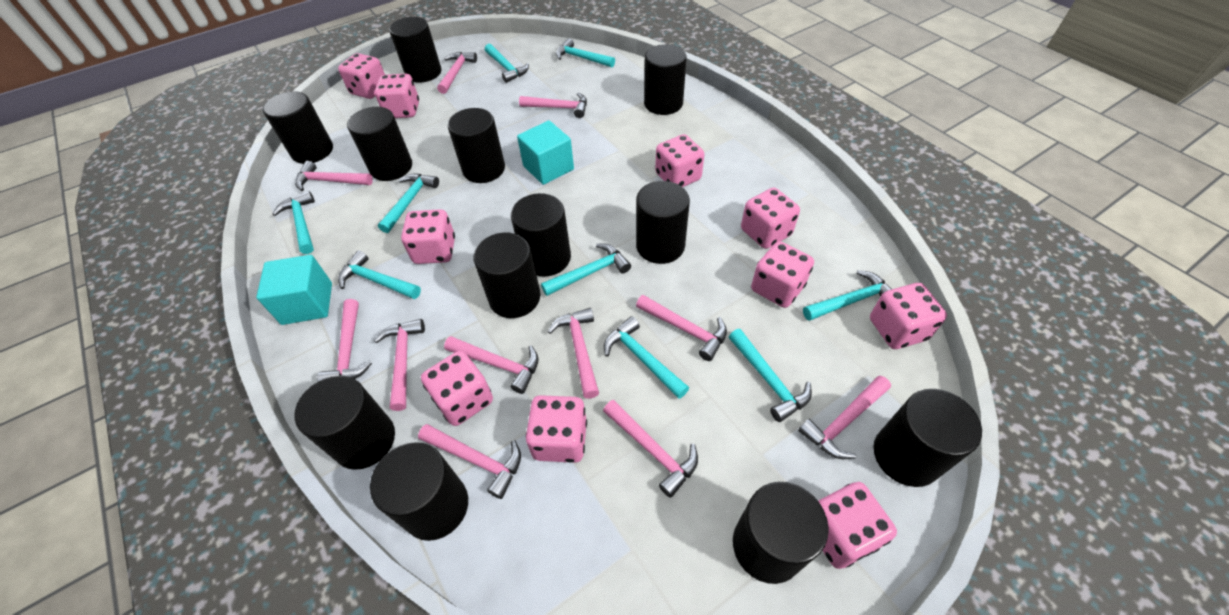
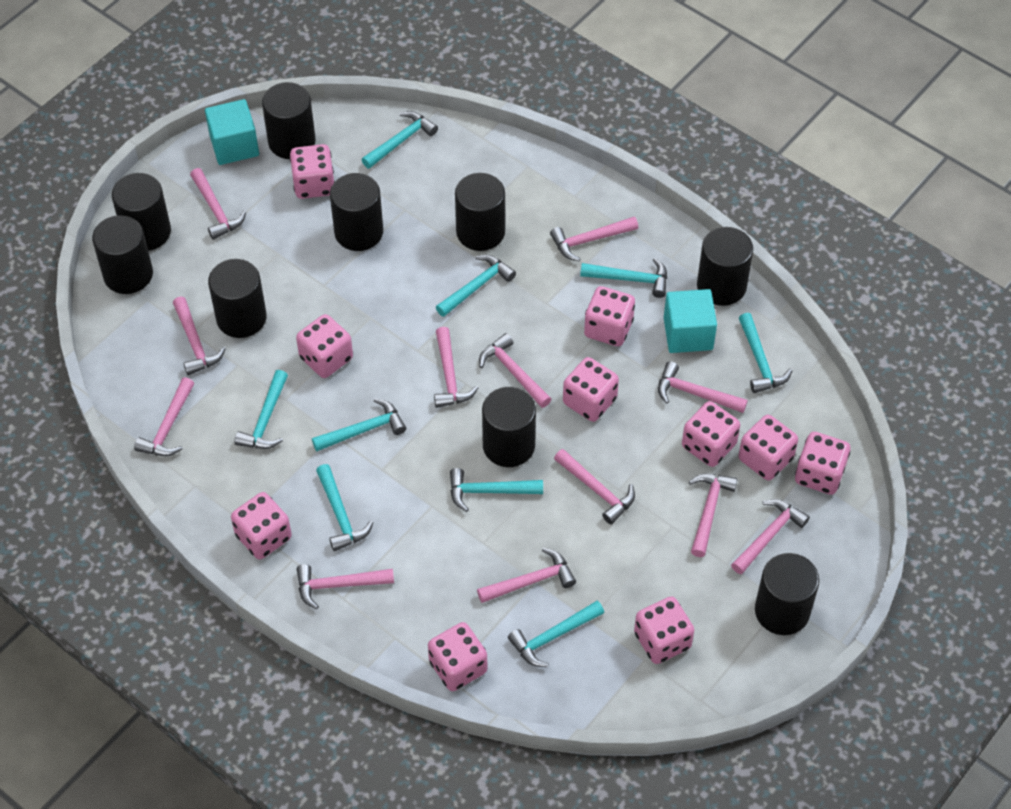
black cylinder: 12 -> 9
pink hammer: 11 -> 12

